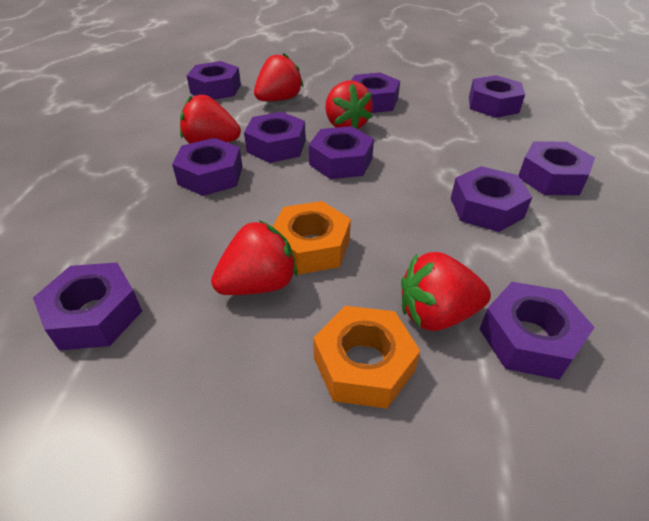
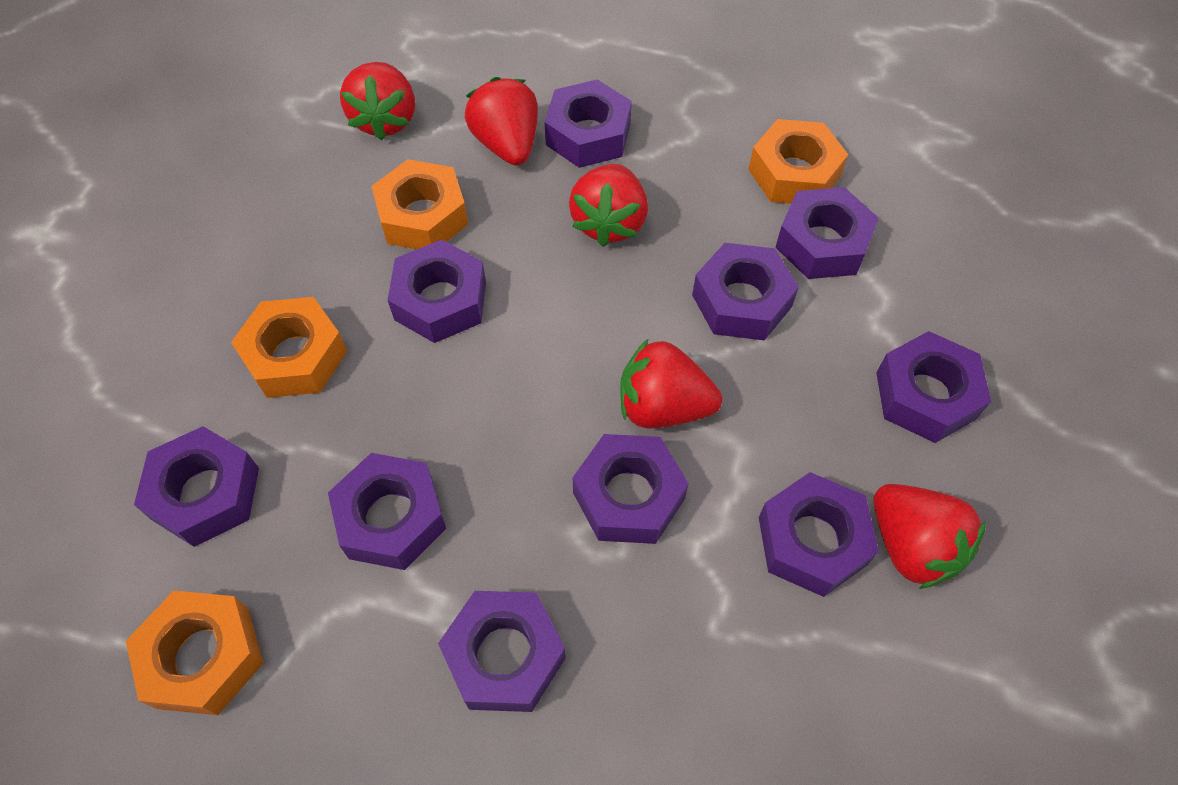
orange nut: 2 -> 4

